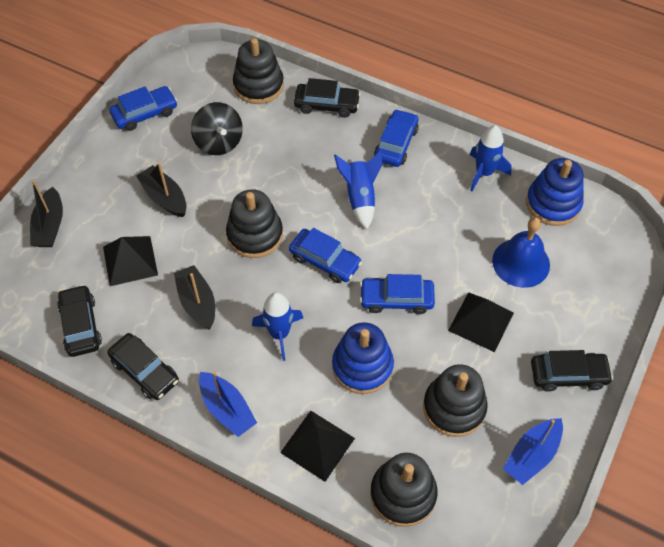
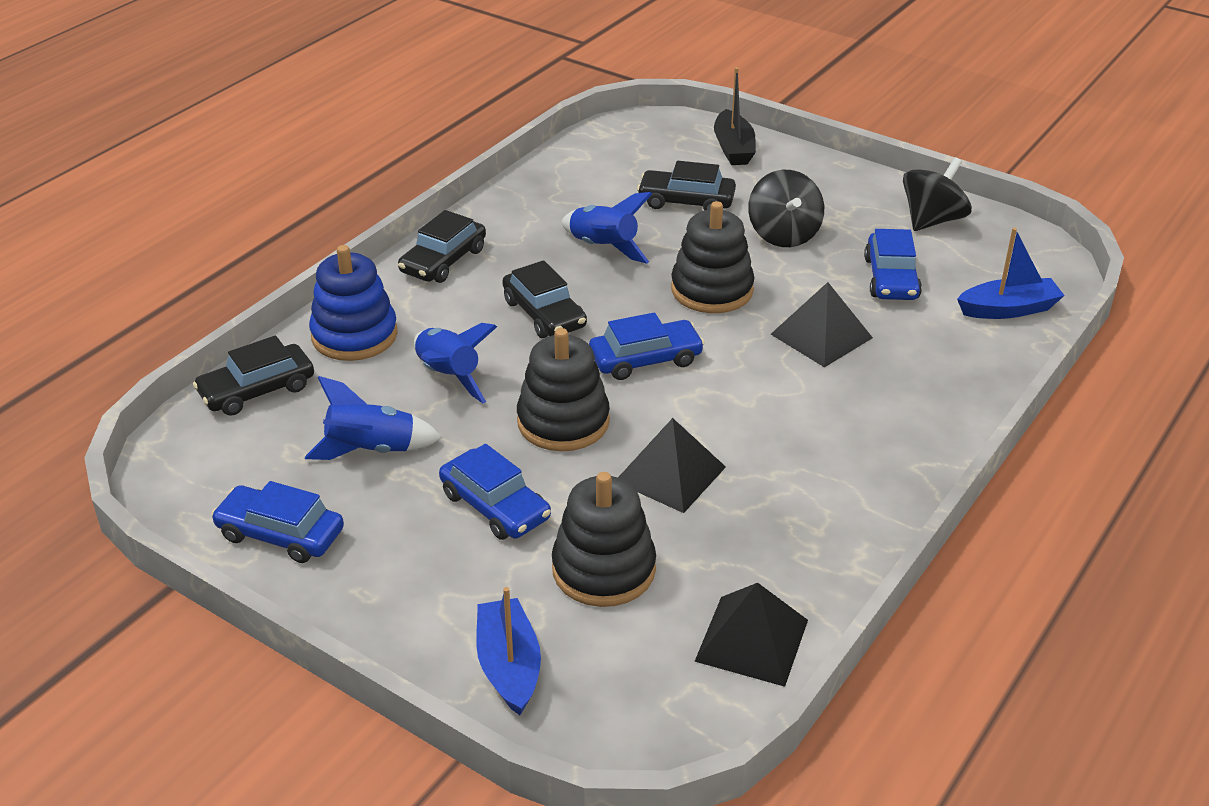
black boat: 3 -> 1
black spinning top: 1 -> 2
black stacking toy: 4 -> 3
blue bell: 1 -> 0
blue stacking toy: 2 -> 1

